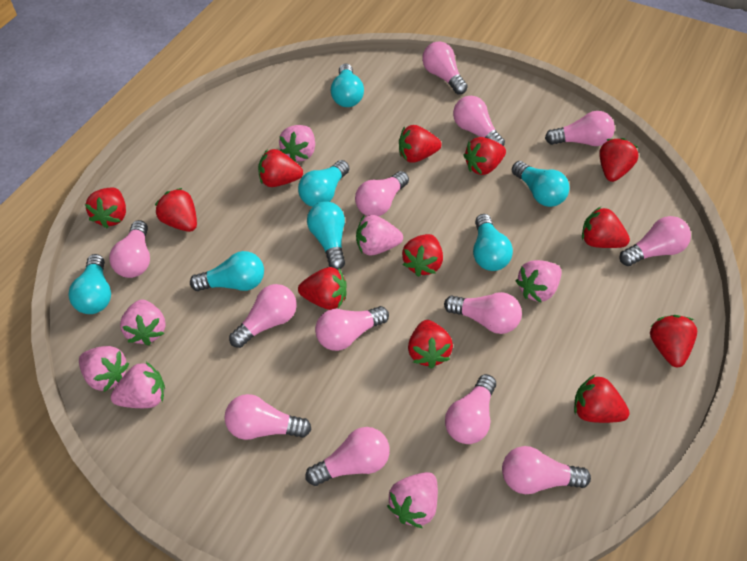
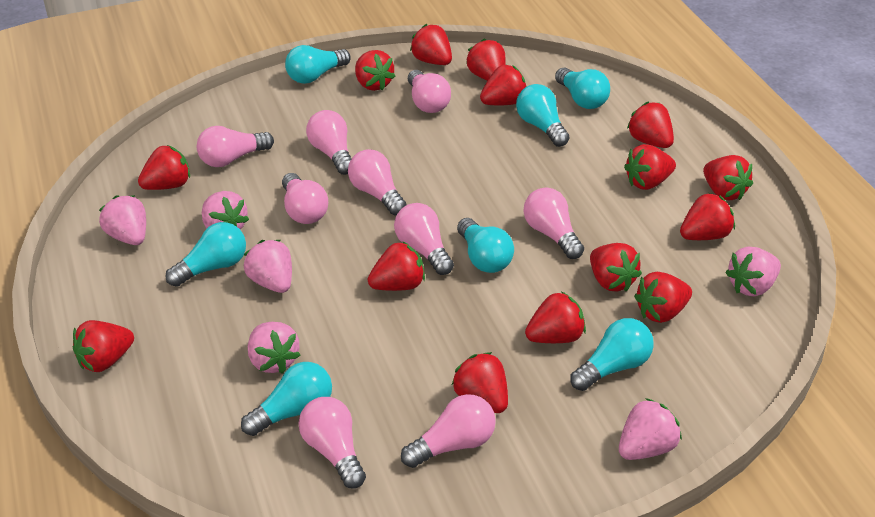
pink light bulb: 13 -> 9
pink strawberry: 7 -> 6
red strawberry: 12 -> 15

